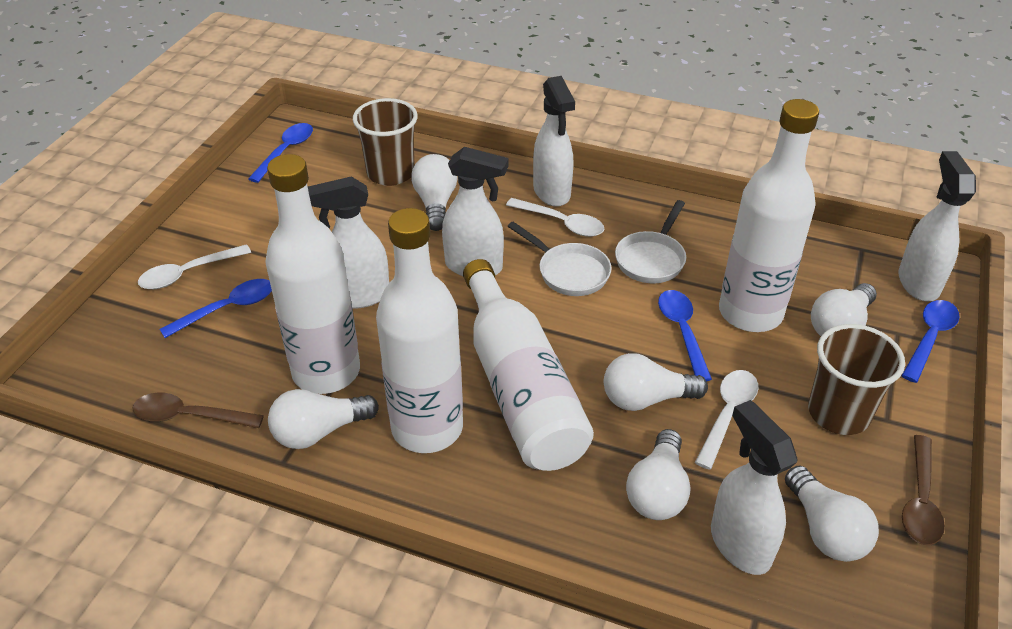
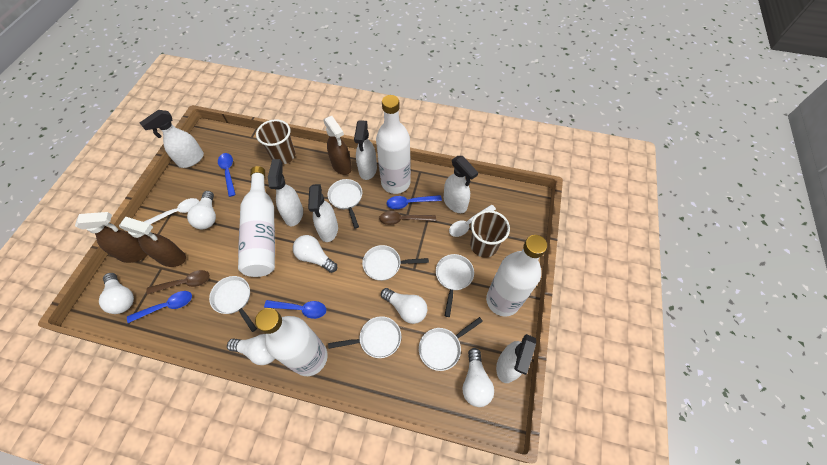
brown spray bottle: 0 -> 3
white pan: 2 -> 6
white spoon: 3 -> 2
white spray bottle: 5 -> 6

